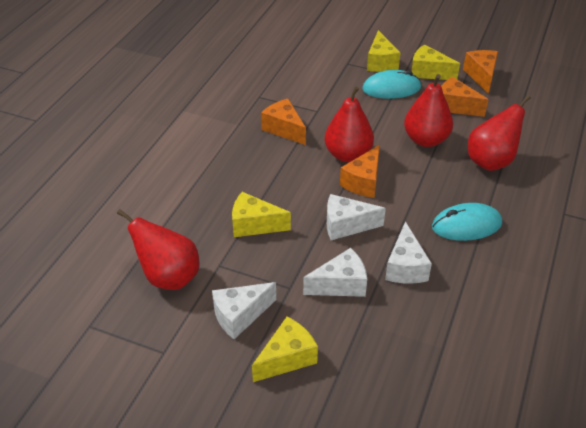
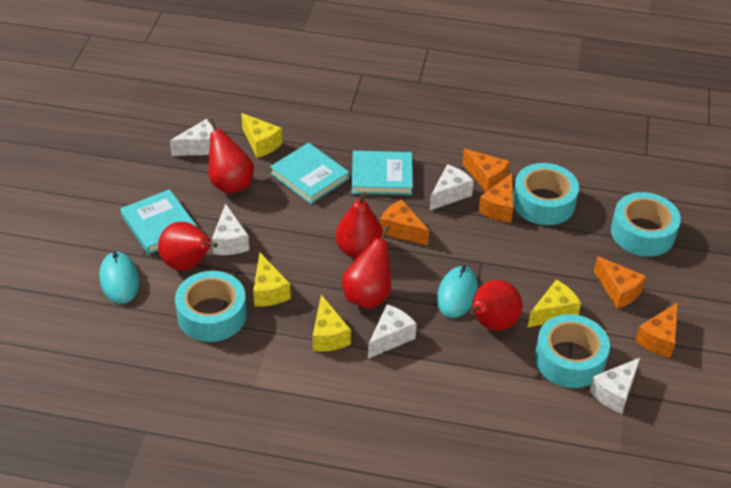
orange cheese: 4 -> 5
red pear: 4 -> 5
turquoise book: 0 -> 3
turquoise tape: 0 -> 4
white cheese: 4 -> 5

